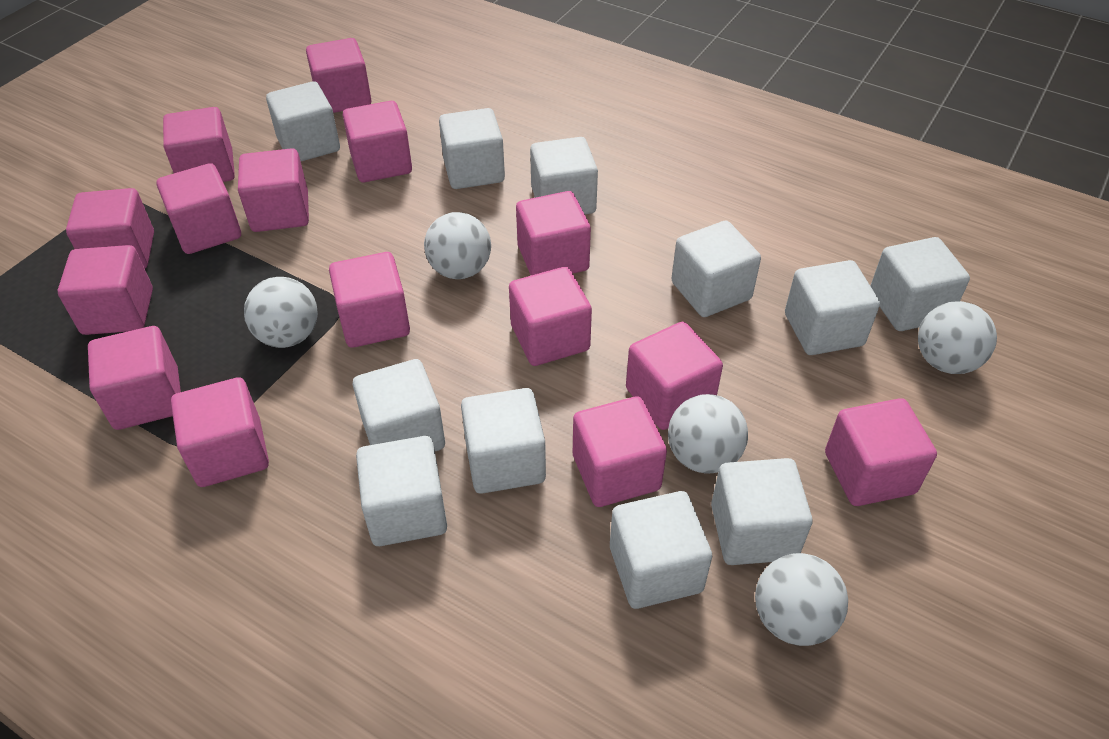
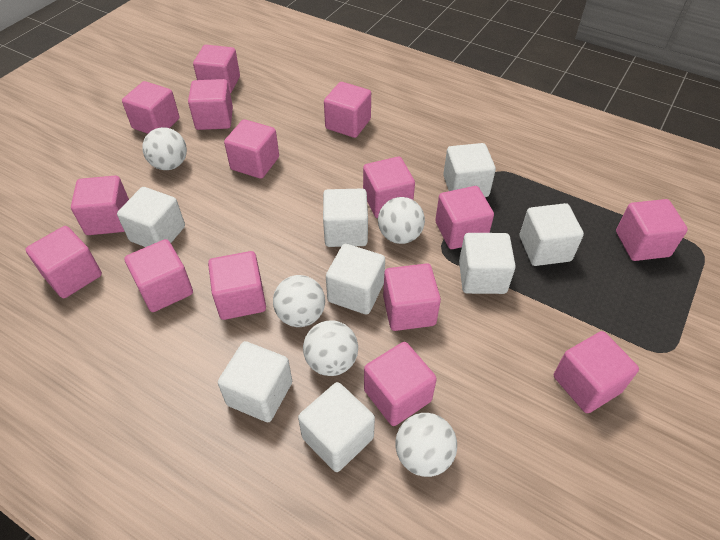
white cube: 11 -> 8

